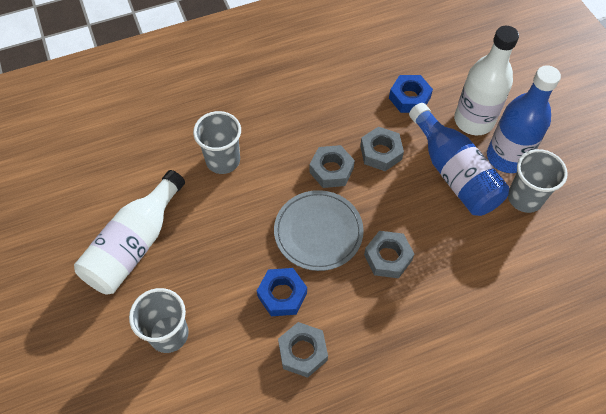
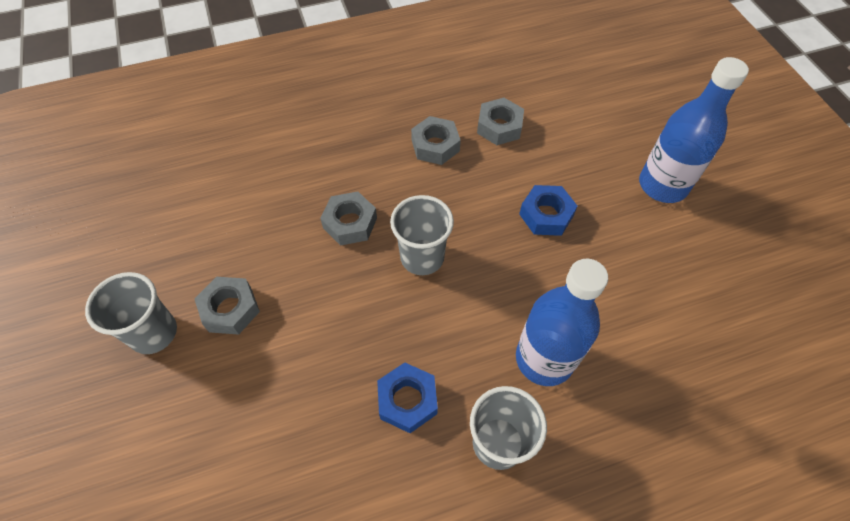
grey plate: 1 -> 0
white bottle: 2 -> 0

